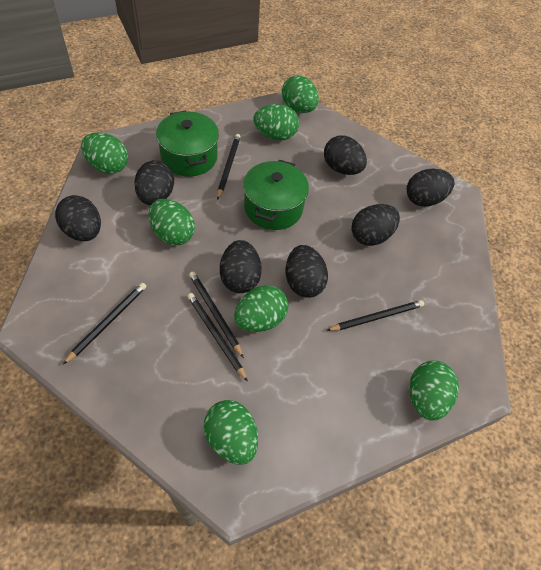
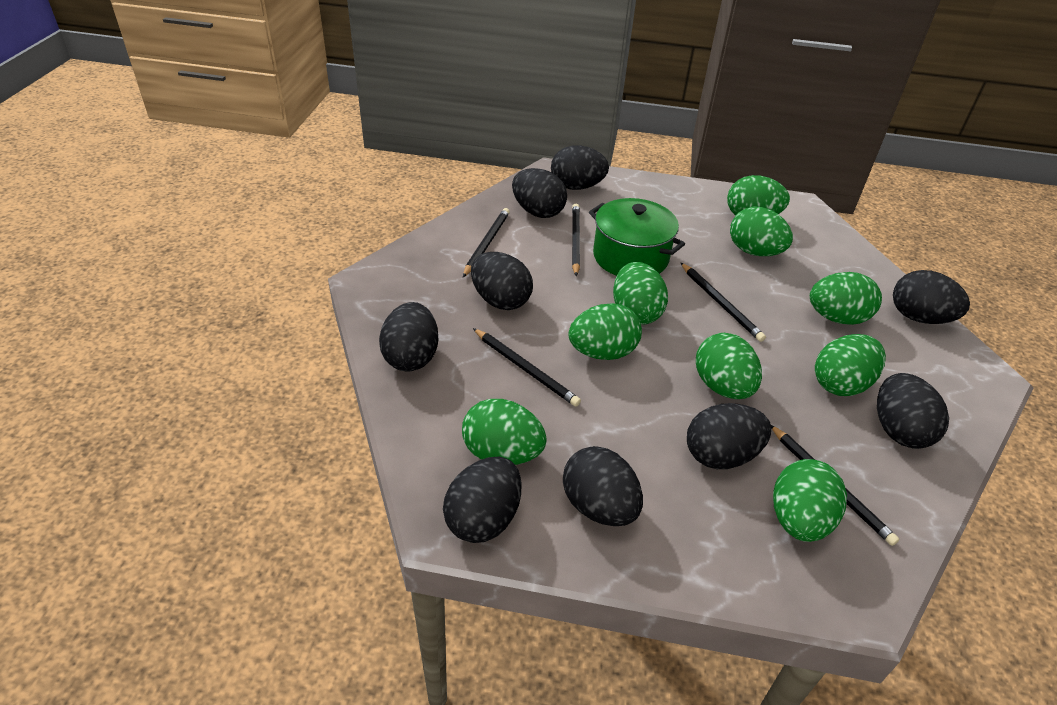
black egg: 7 -> 9
green egg: 7 -> 9
green pot: 2 -> 1

